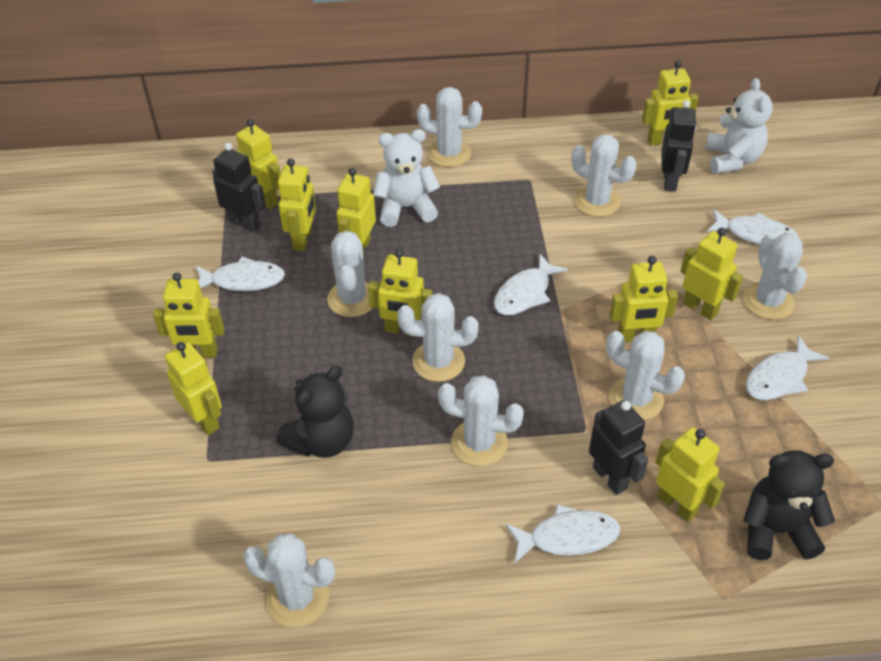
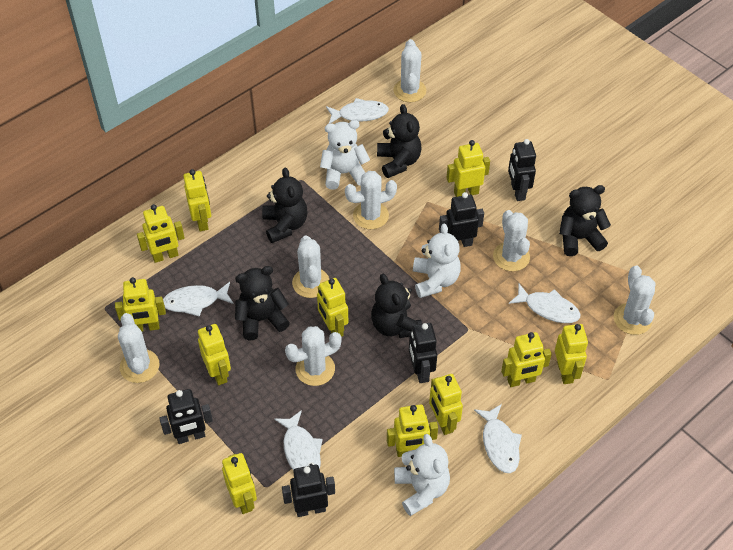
black robot: 3 -> 5
black teddy bear: 2 -> 5
white cactus: 8 -> 7
white teddy bear: 2 -> 3
yellow robot: 10 -> 11

